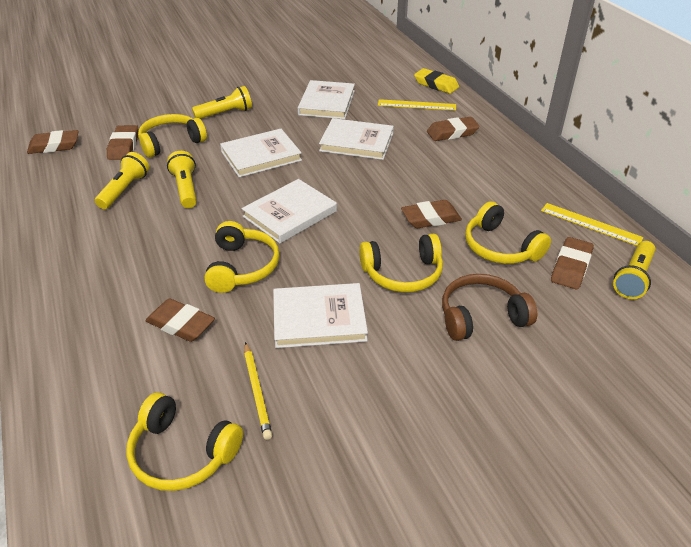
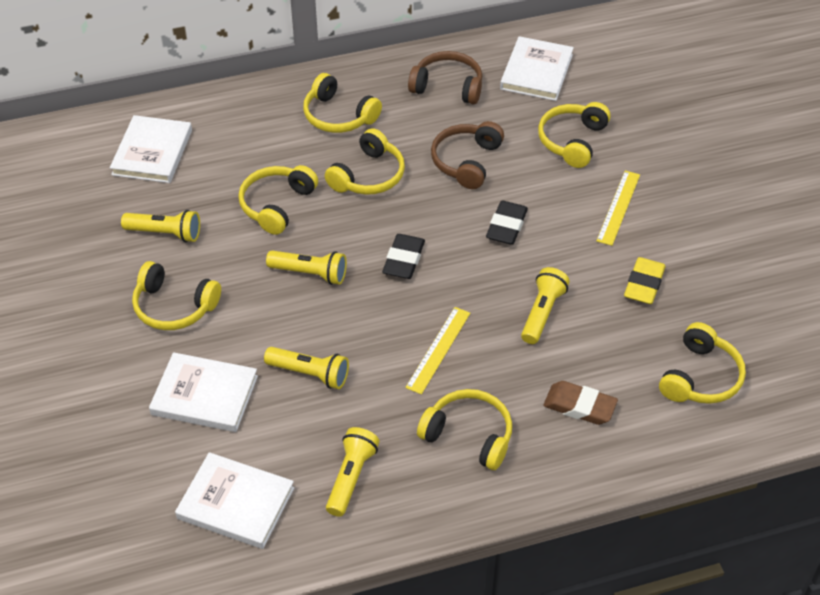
black eraser: 0 -> 2
brown eraser: 6 -> 1
brown headphones: 1 -> 2
white book: 5 -> 4
yellow flashlight: 4 -> 5
yellow headphones: 5 -> 7
yellow pencil: 1 -> 0

